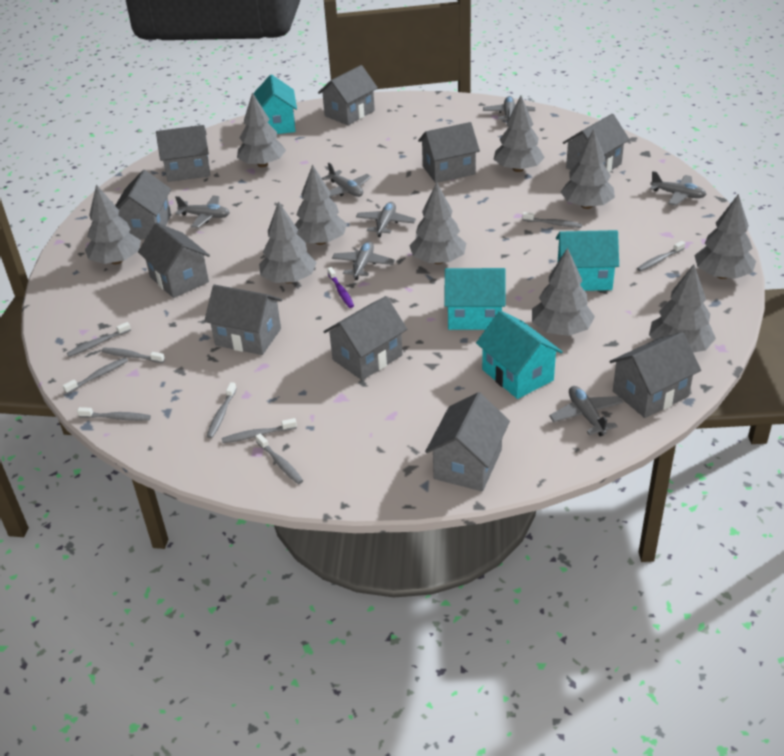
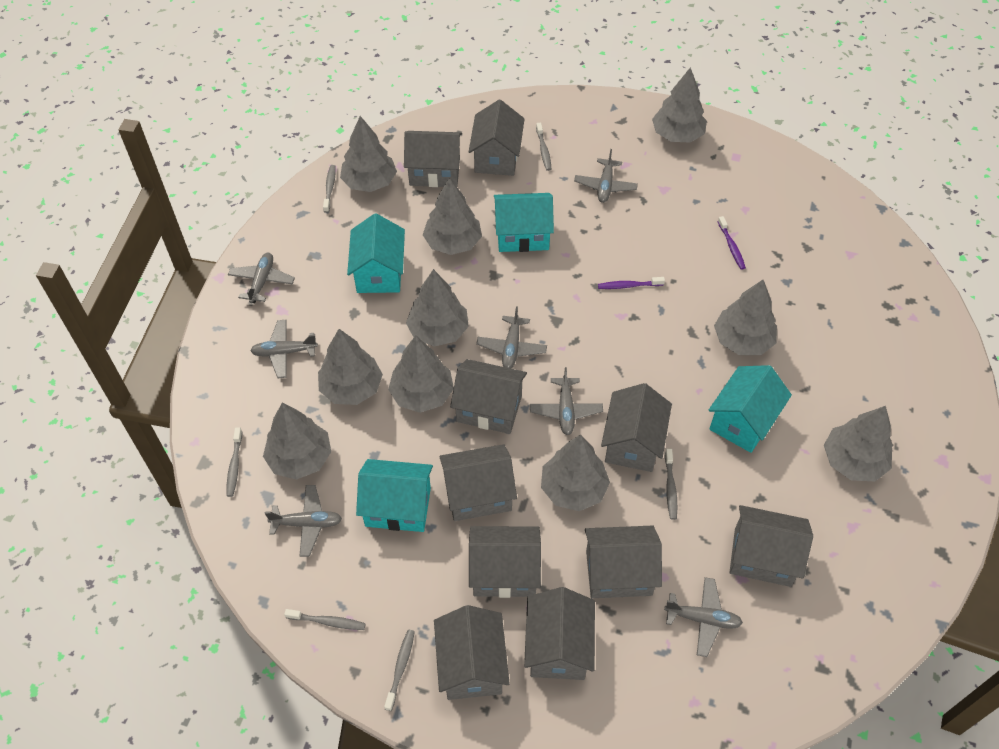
grey toothbrush: 9 -> 6
purple toothbrush: 1 -> 2

